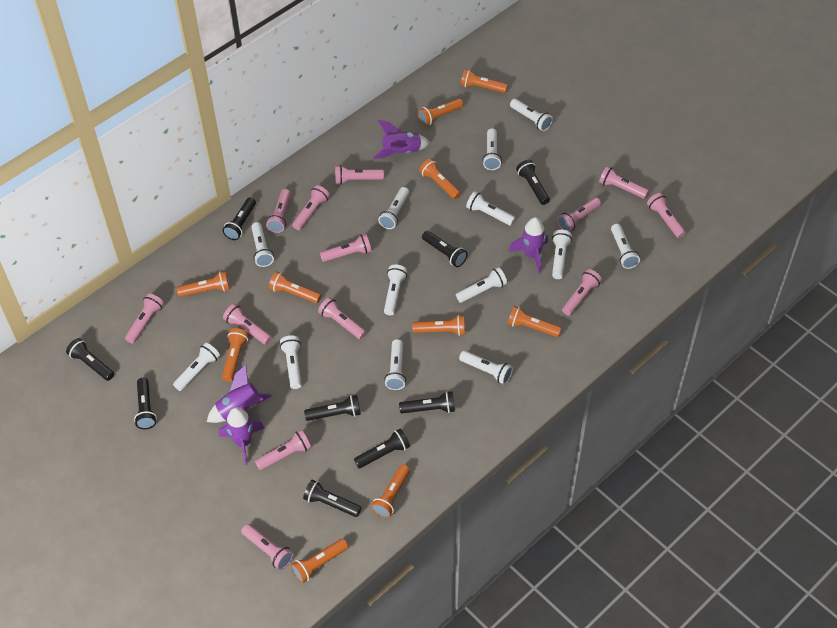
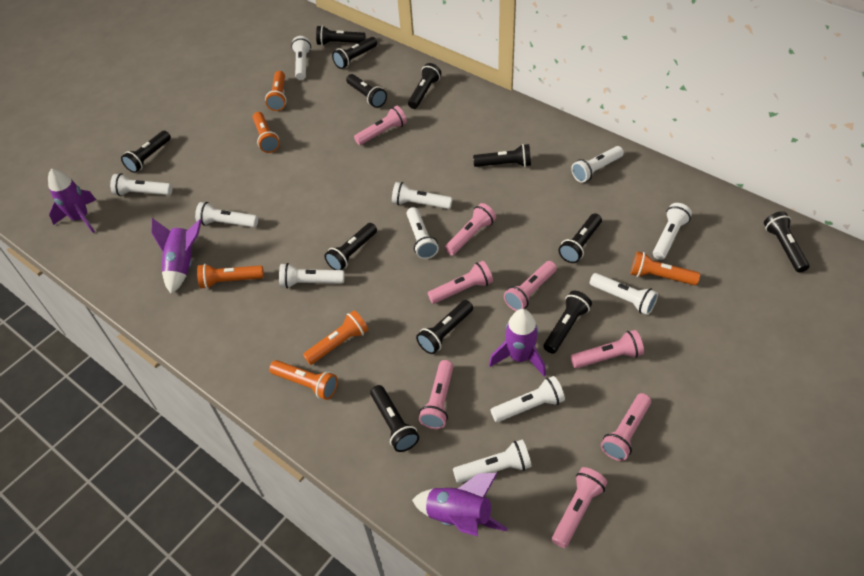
black flashlight: 9 -> 12
orange flashlight: 10 -> 6
pink flashlight: 13 -> 8
white flashlight: 13 -> 11

